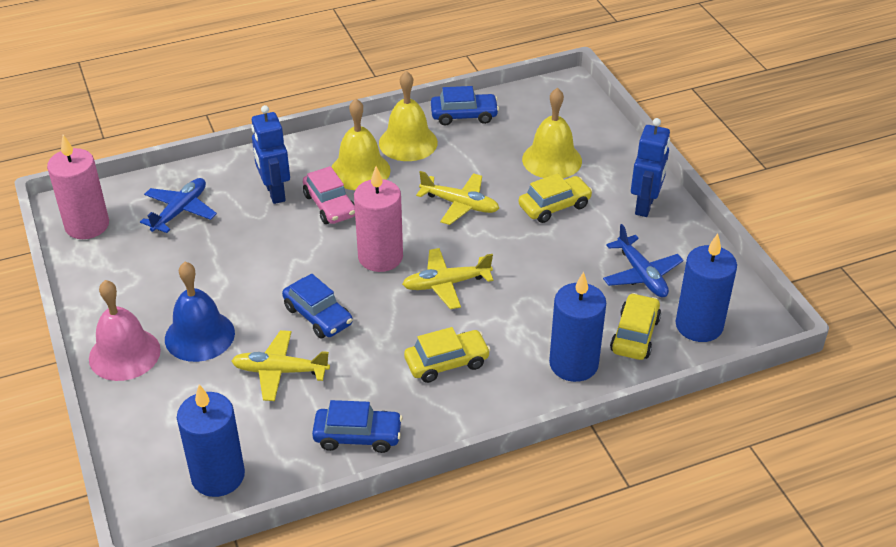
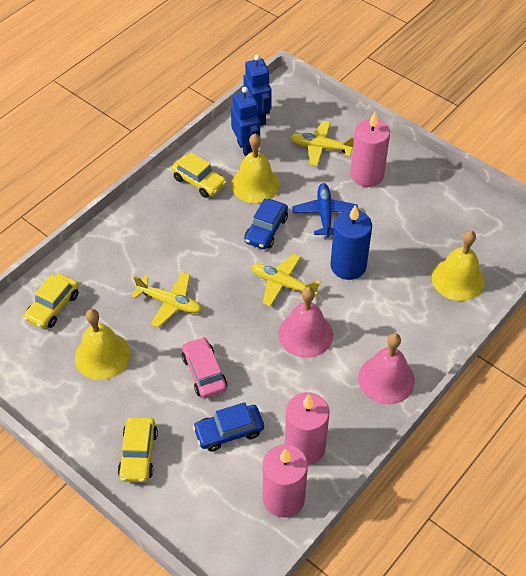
blue bell: 1 -> 0
blue candle: 3 -> 1
blue car: 3 -> 2
blue plane: 2 -> 1
pink bell: 1 -> 2
pink candle: 2 -> 3

